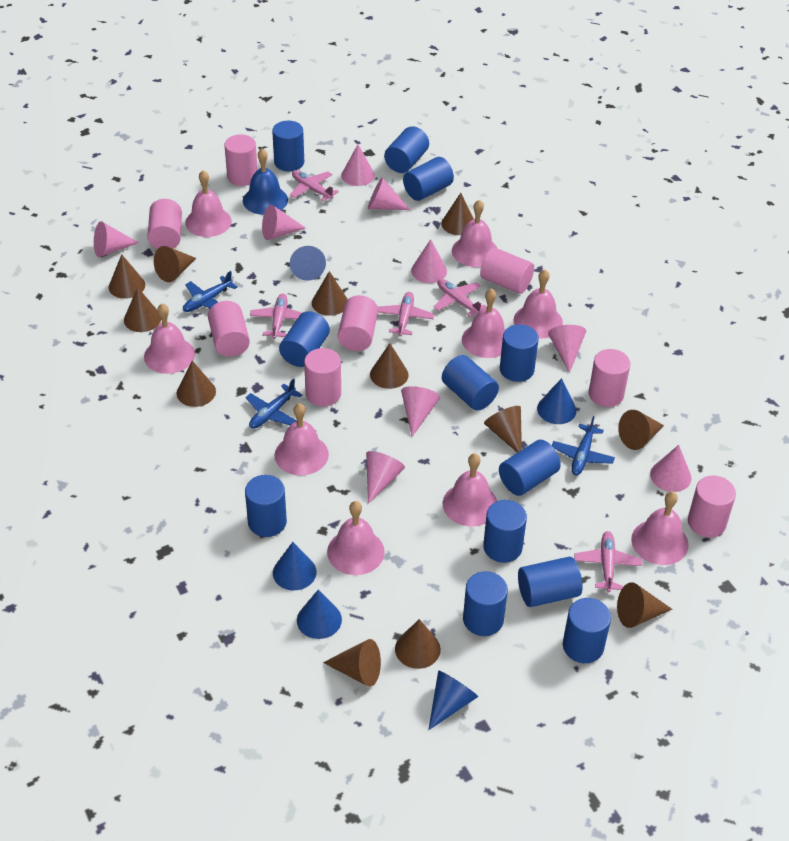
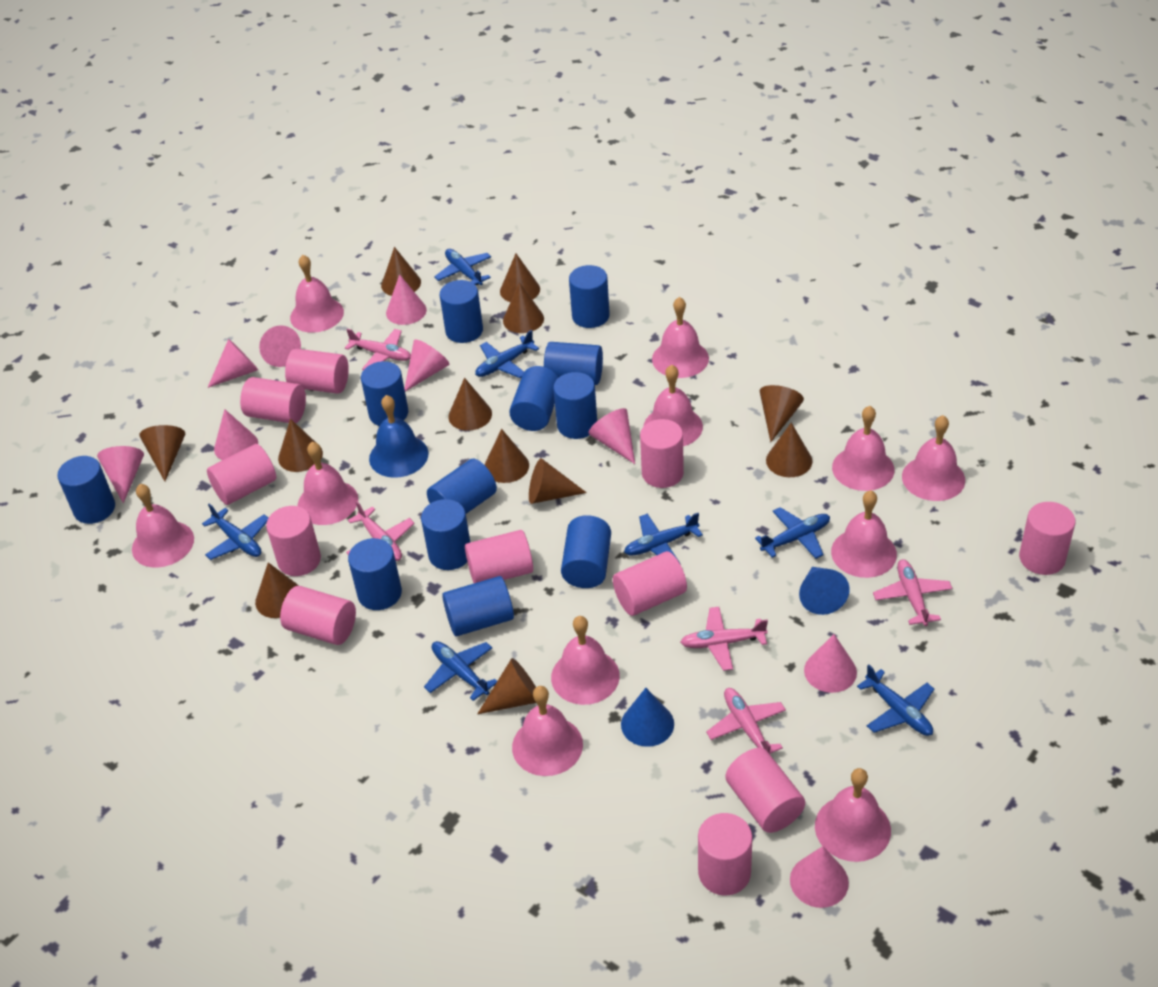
blue cone: 5 -> 2
blue plane: 3 -> 7
pink bell: 9 -> 11
pink cylinder: 8 -> 11

